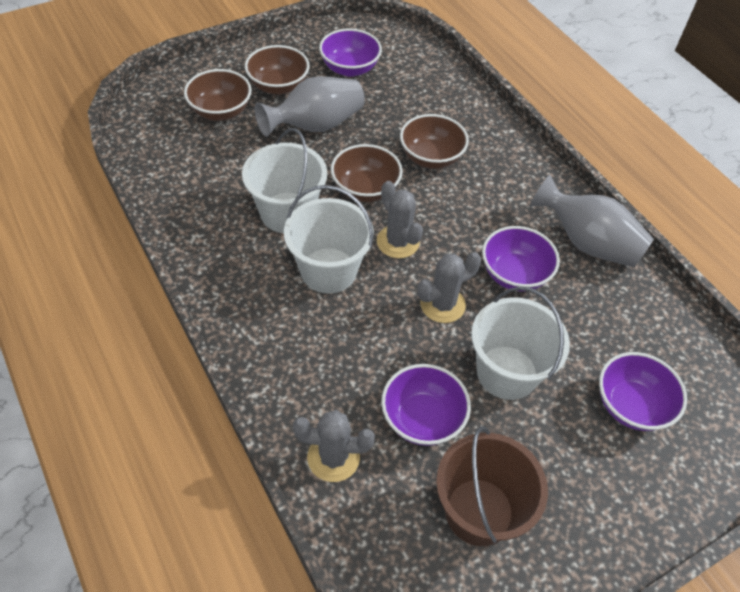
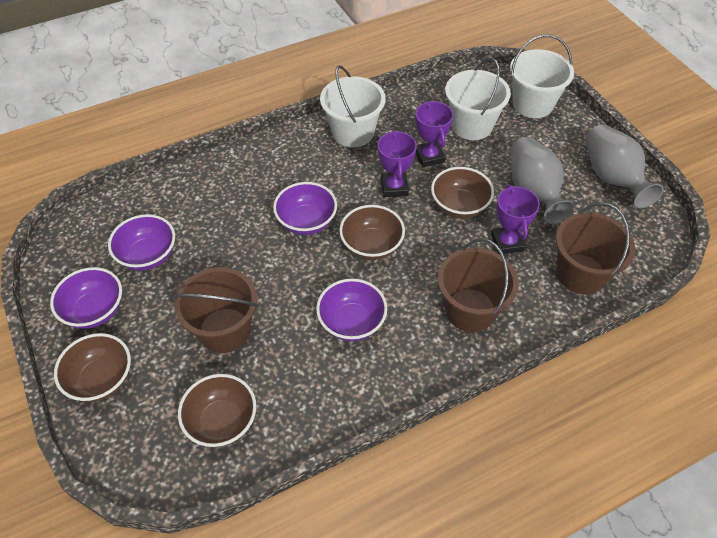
brown bucket: 1 -> 3
grey cactus: 3 -> 0
purple trophy: 0 -> 3

